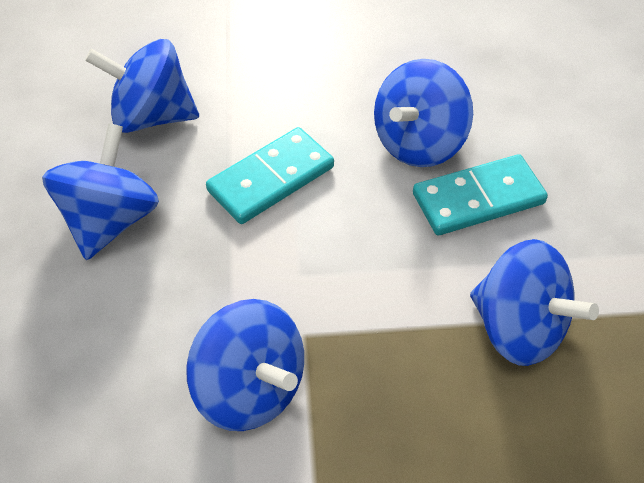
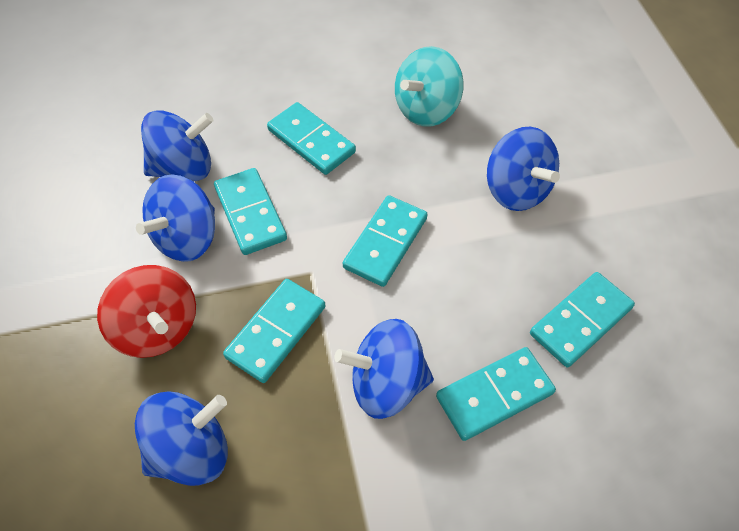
red spinning top: 0 -> 1
turquoise domino: 2 -> 6
turquoise spinning top: 0 -> 1

